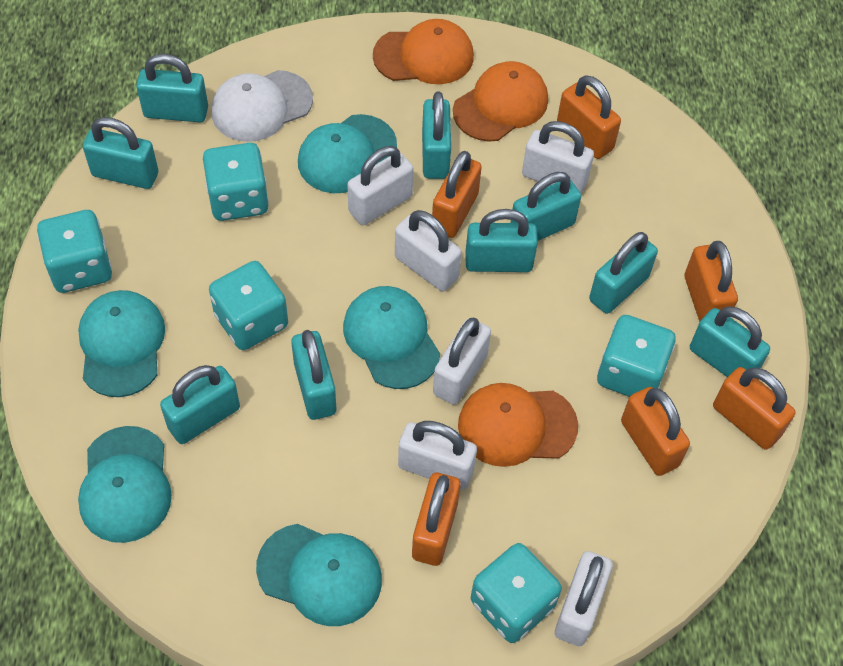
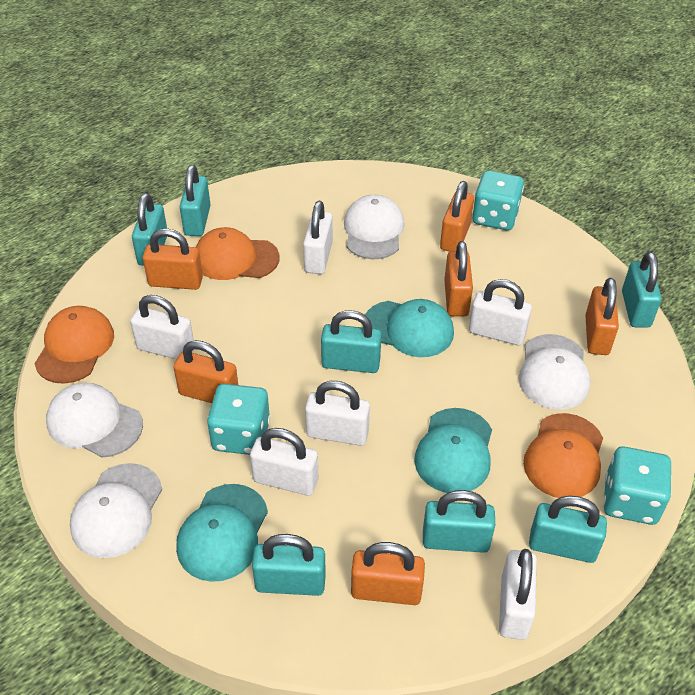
turquoise cap: 5 -> 3
turquoise dice: 5 -> 3
turquoise padlock: 9 -> 7
white cap: 1 -> 4

